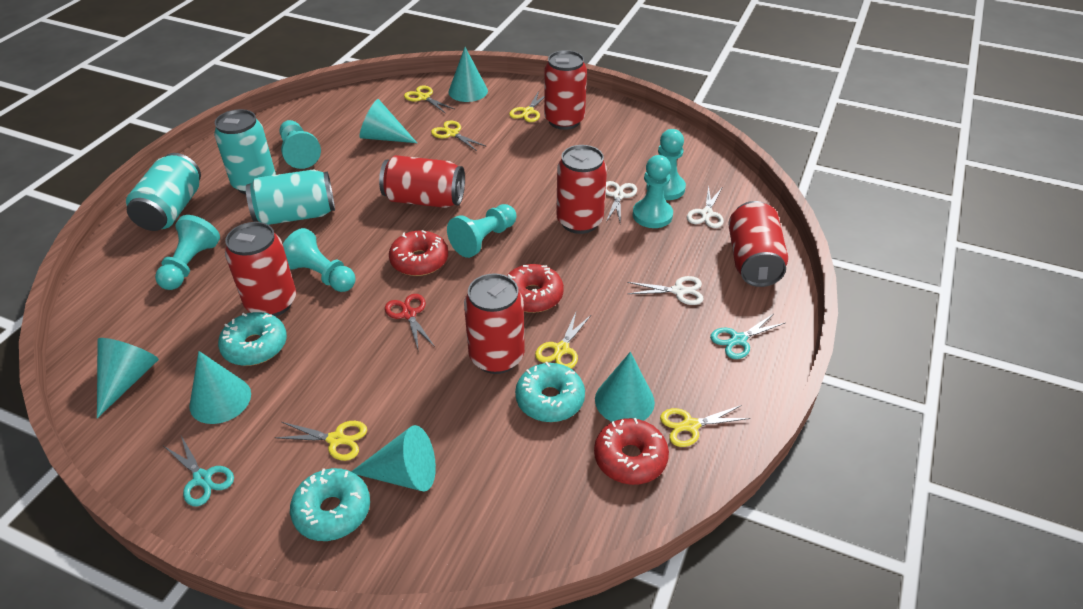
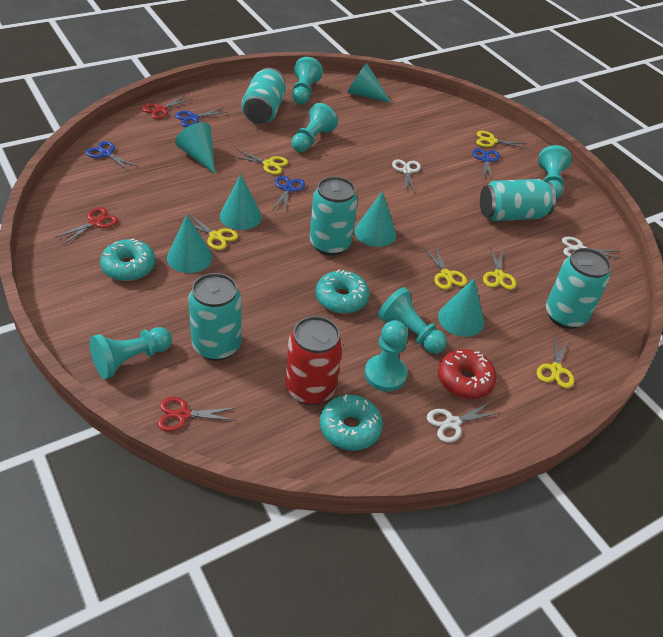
blue scissors: 0 -> 4
red can: 6 -> 1
red donut: 3 -> 1
red scissors: 1 -> 3
turquoise can: 3 -> 5
turquoise scissors: 2 -> 0

